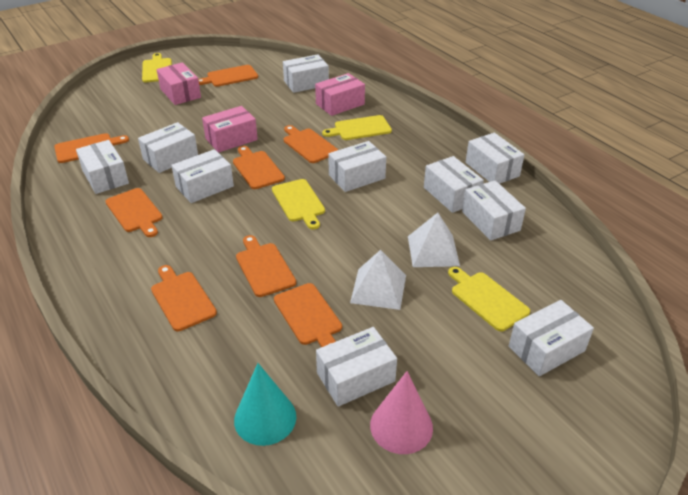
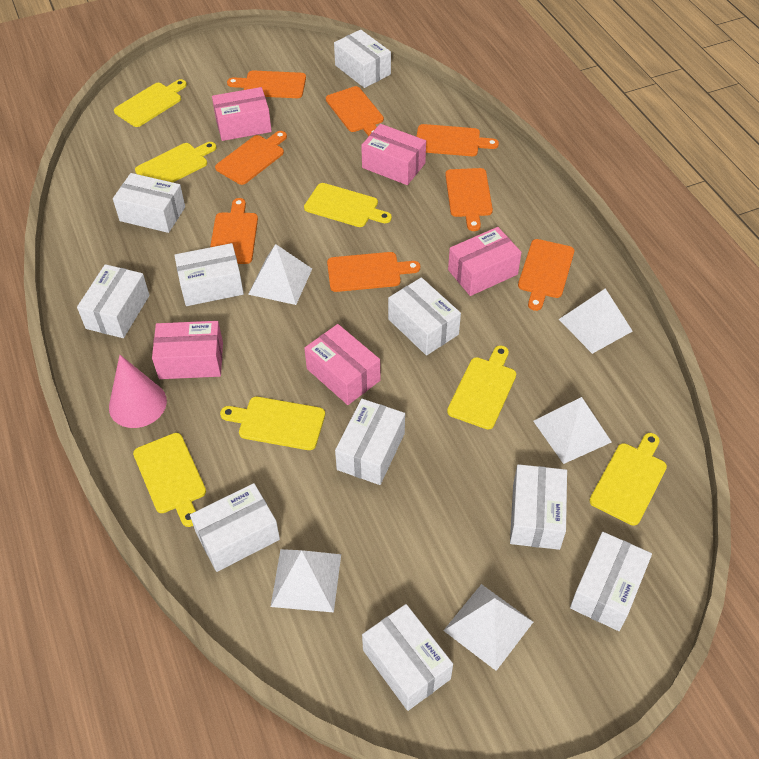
pink box: 3 -> 5
turquoise cone: 1 -> 0
white pyramid: 2 -> 5
yellow cutting board: 4 -> 7

